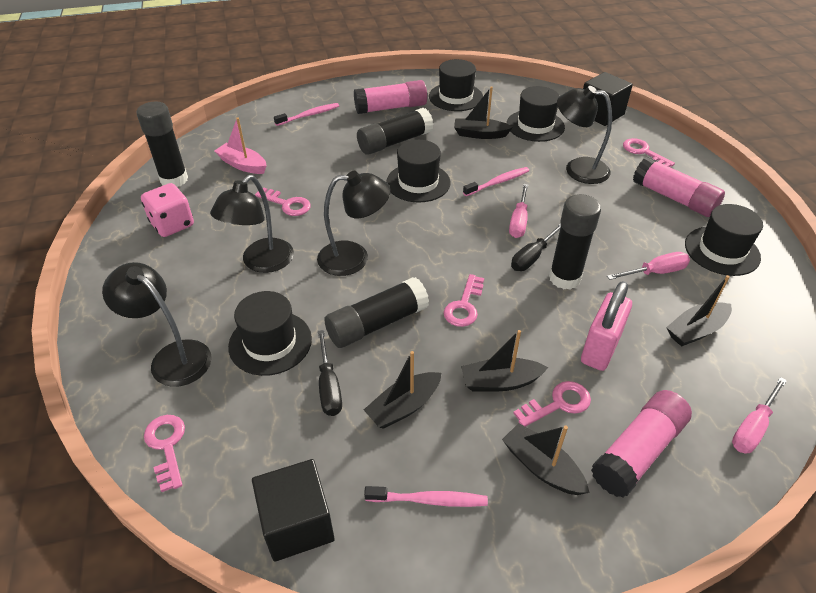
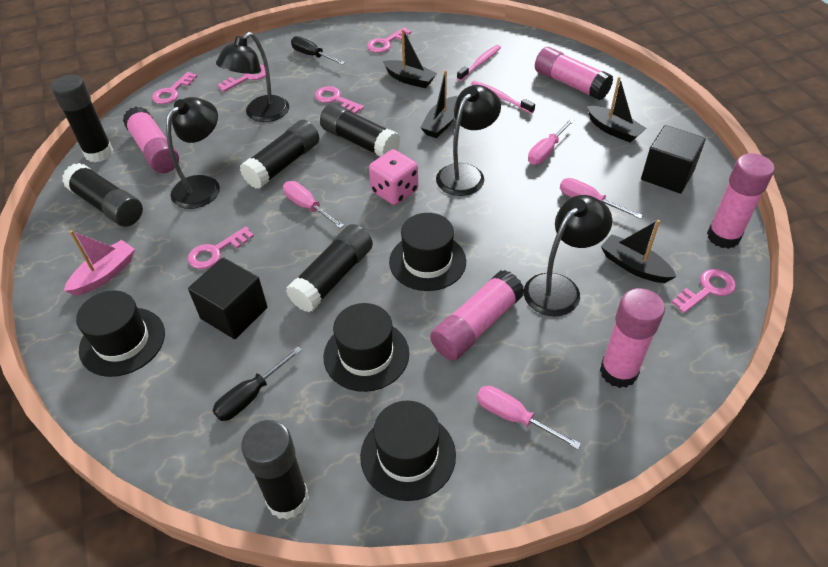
black boat: 5 -> 4
black glue stick: 4 -> 6
black hat: 5 -> 4
pink glue stick: 3 -> 5
pink key: 5 -> 6
pink padlock: 1 -> 0
pink screwdriver: 3 -> 4
pink toothbrush: 3 -> 2

